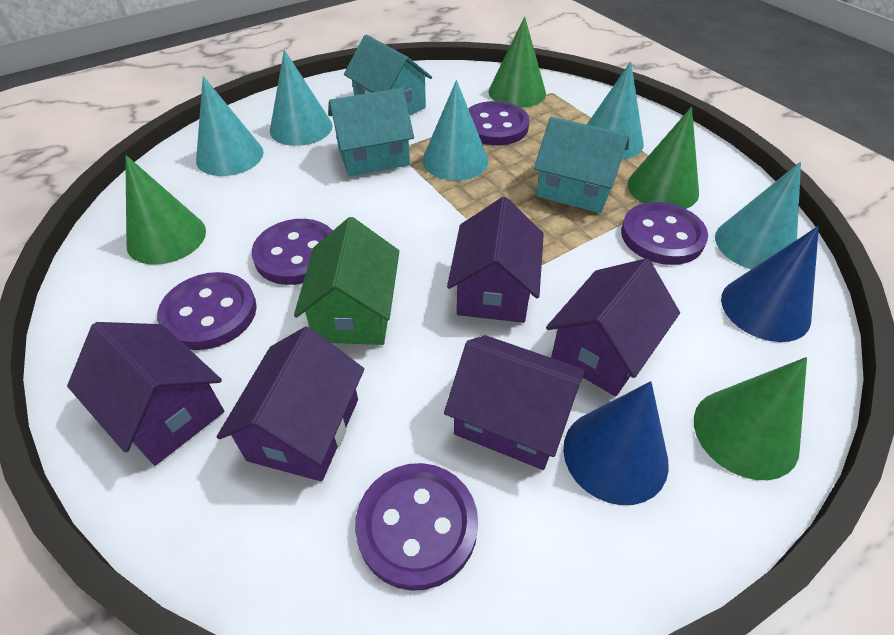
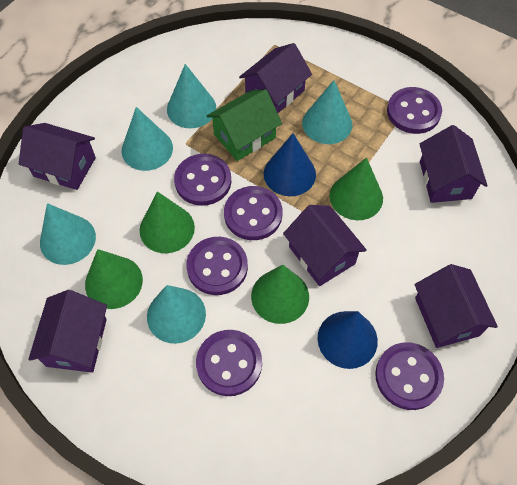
purple button: 5 -> 6
purple house: 5 -> 6
turquoise house: 3 -> 0

